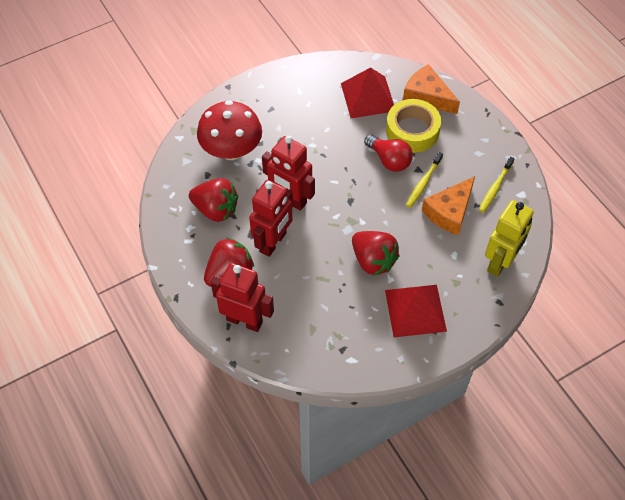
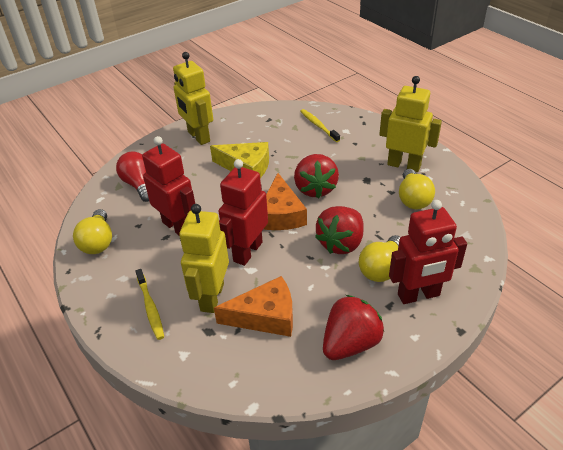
red mushroom: 1 -> 0
red pyramid: 2 -> 0
yellow cheese: 0 -> 1
yellow light bulb: 0 -> 3
yellow robot: 1 -> 3
yellow tape: 1 -> 0

